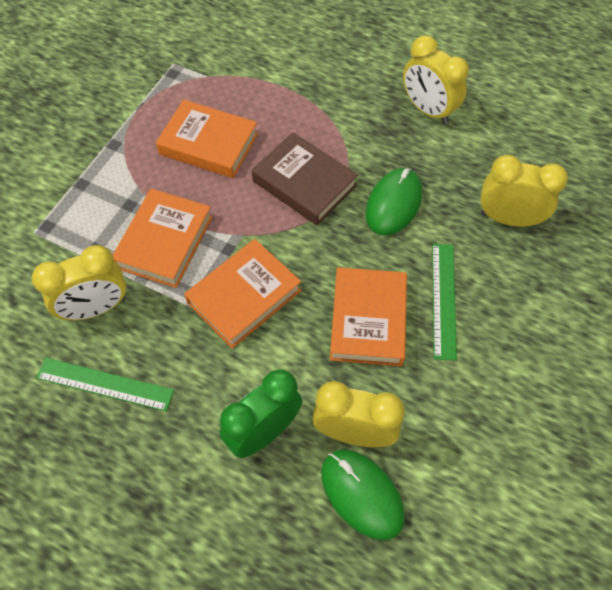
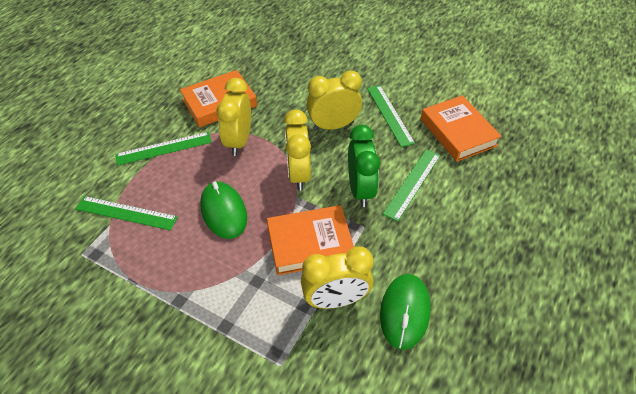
brown book: 1 -> 0
green ruler: 2 -> 4
orange book: 4 -> 3

